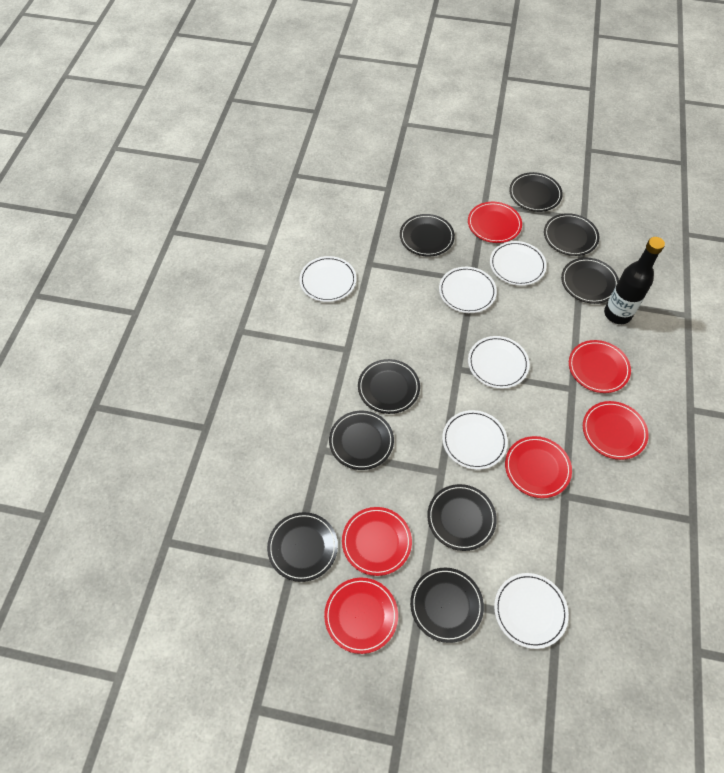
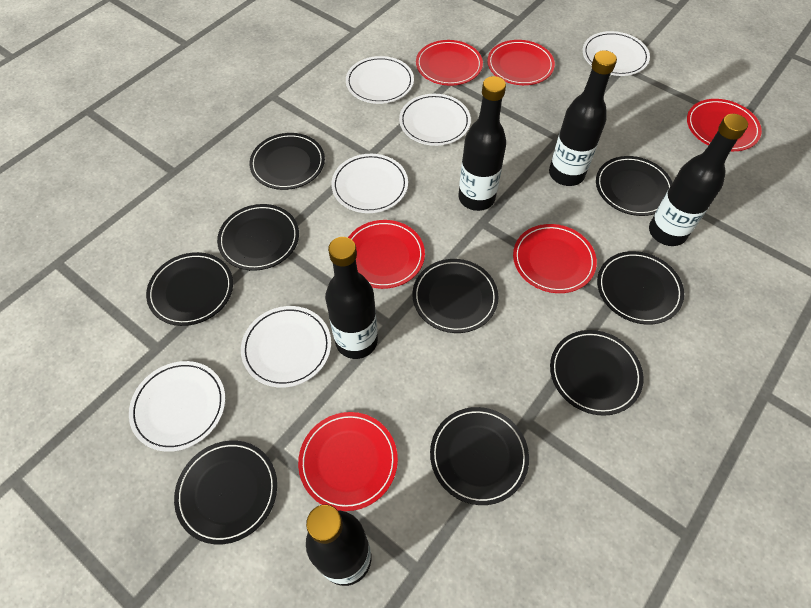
black bottle: 1 -> 5

